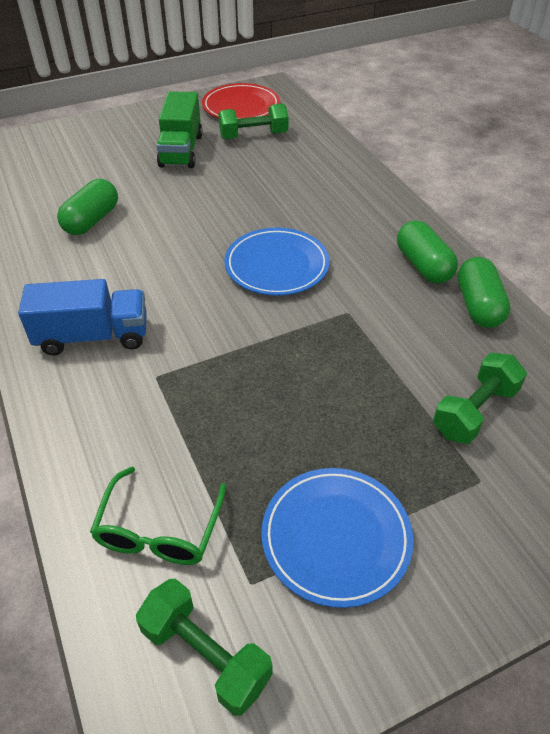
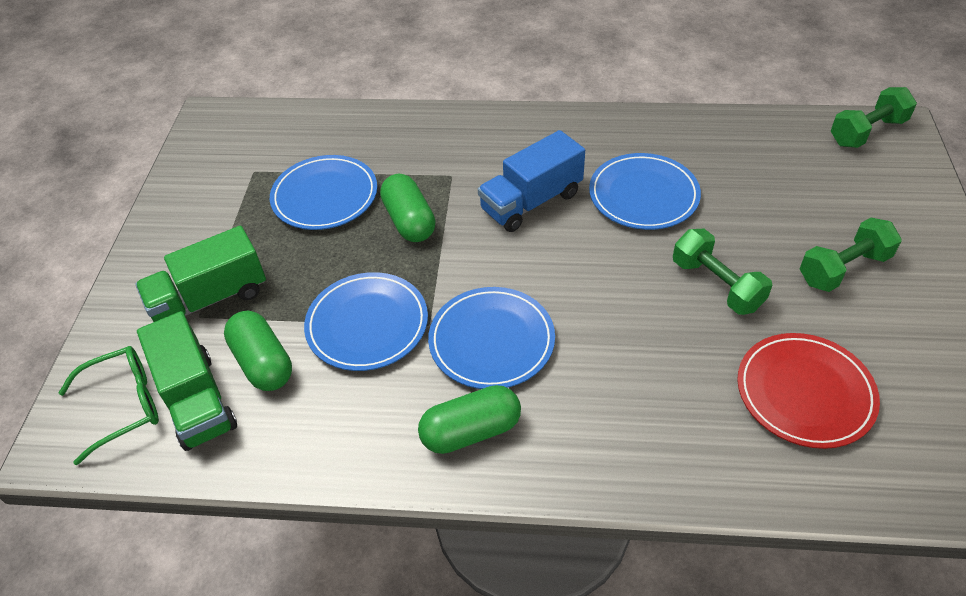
blue plate: 2 -> 4
green truck: 1 -> 2

